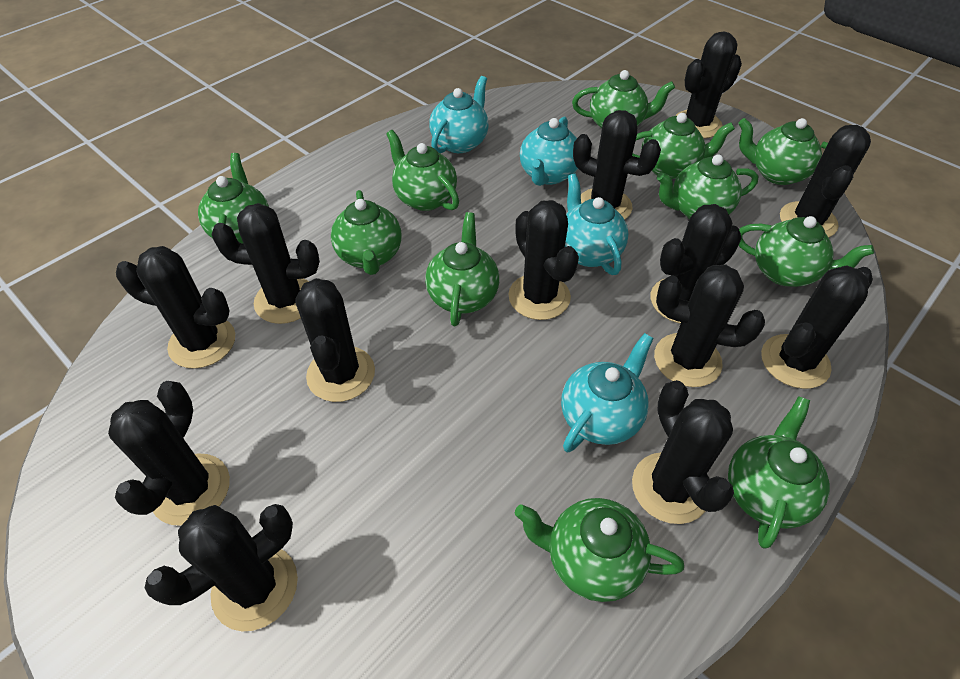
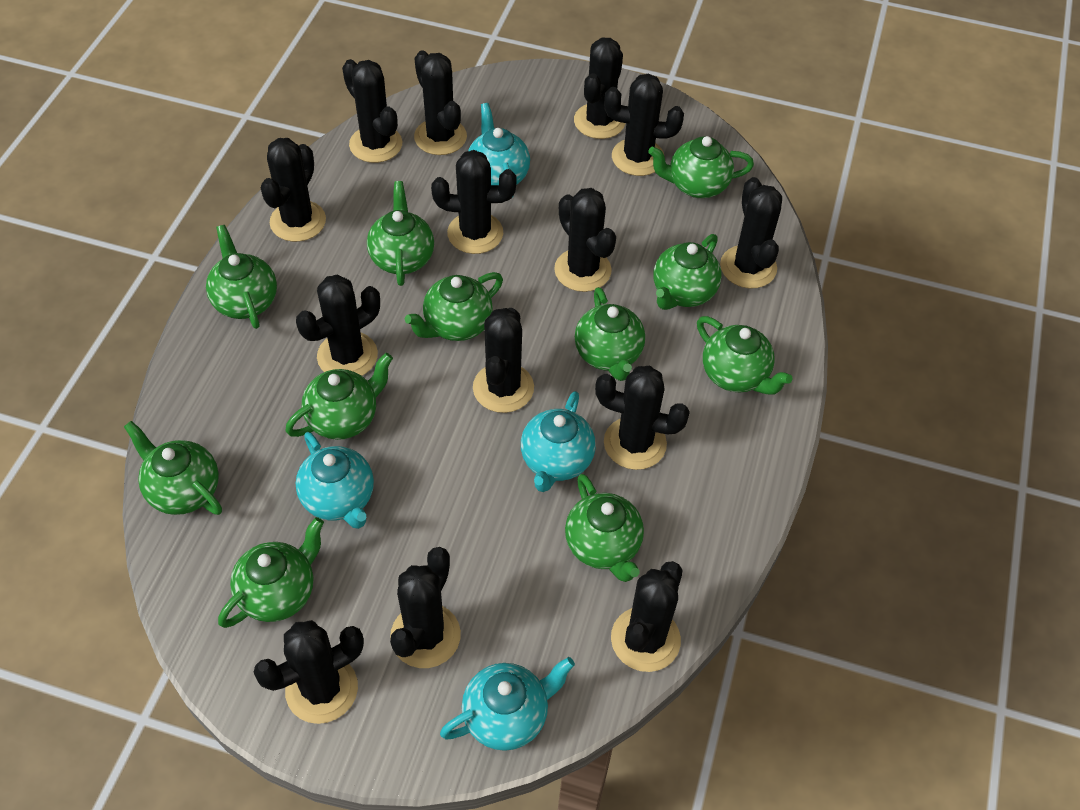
black cactus: 13 -> 14

